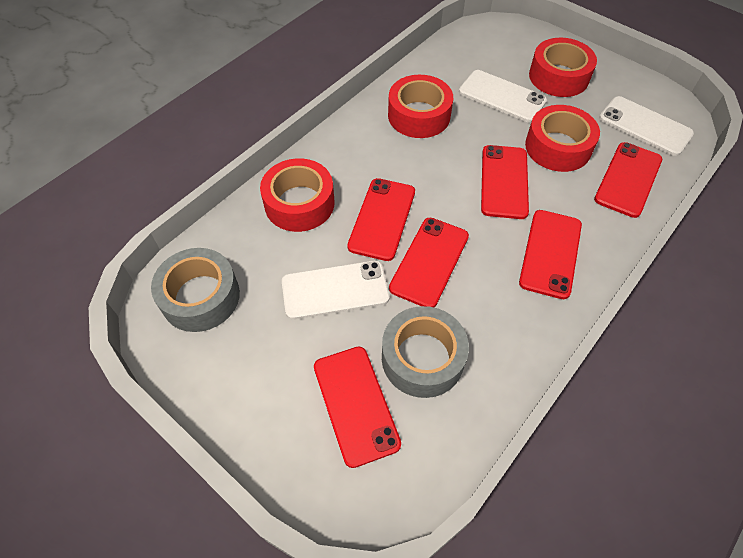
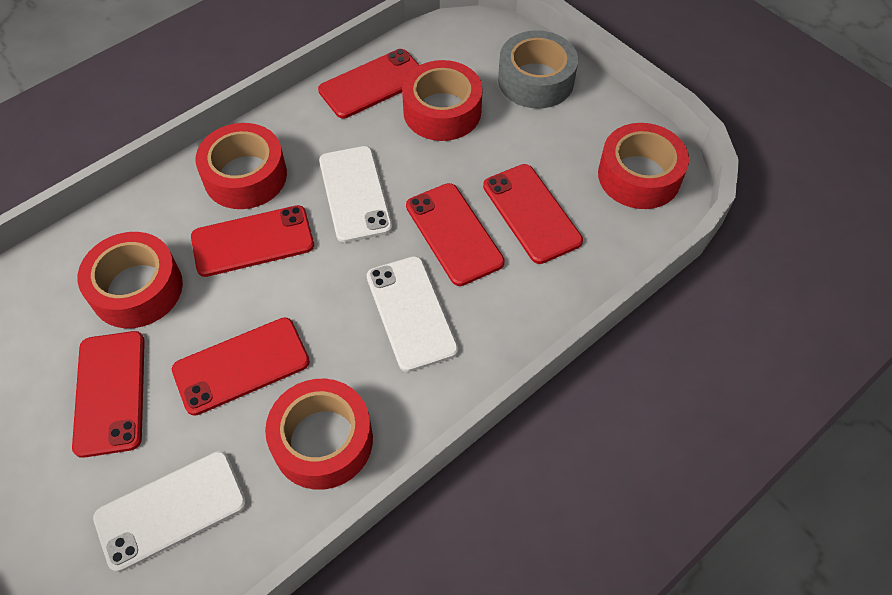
grey tape: 2 -> 1
red tape: 4 -> 5

